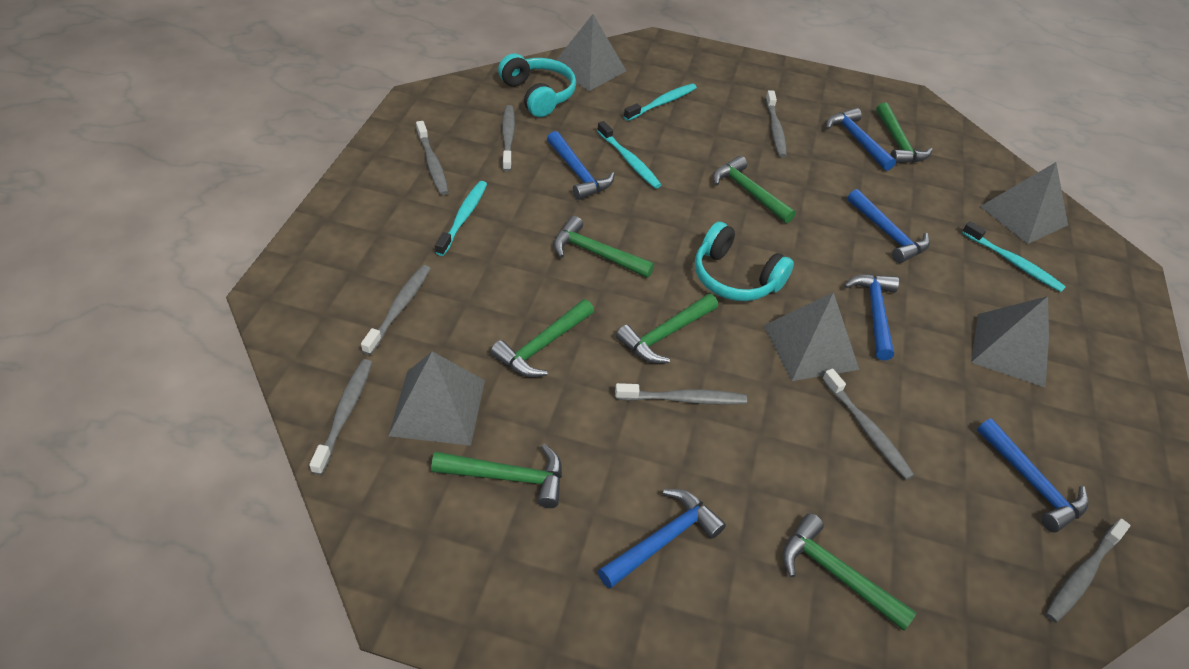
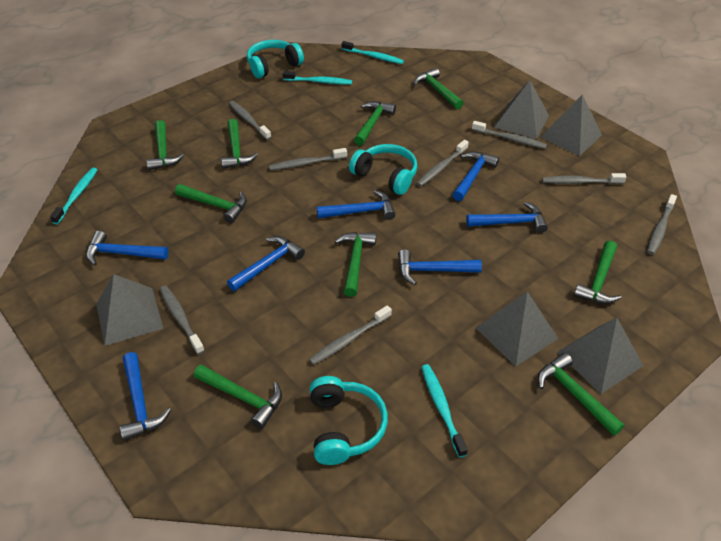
blue hammer: 6 -> 7
green hammer: 7 -> 9
turquoise headphones: 2 -> 3

